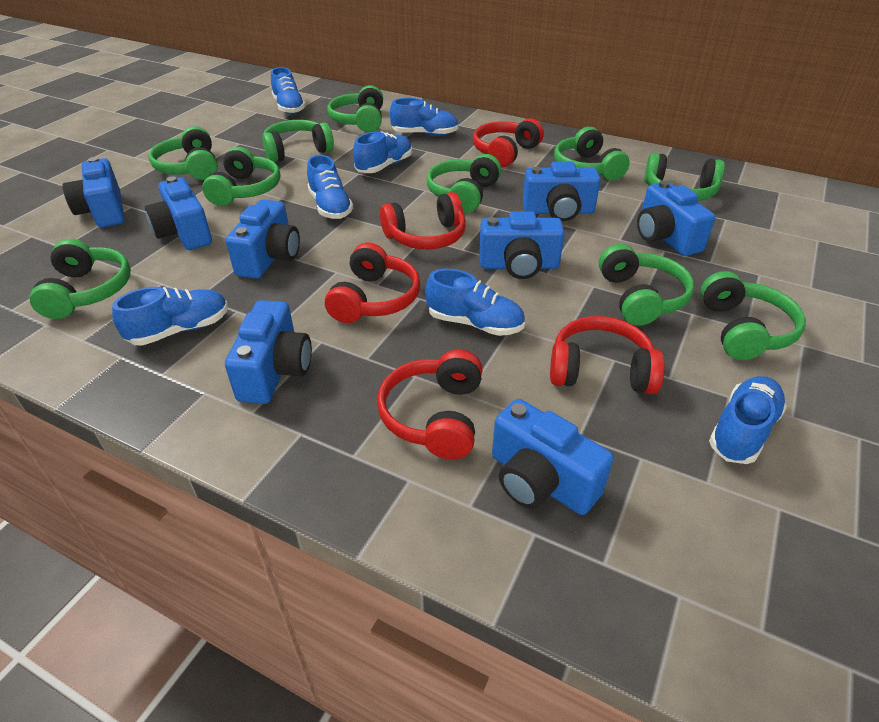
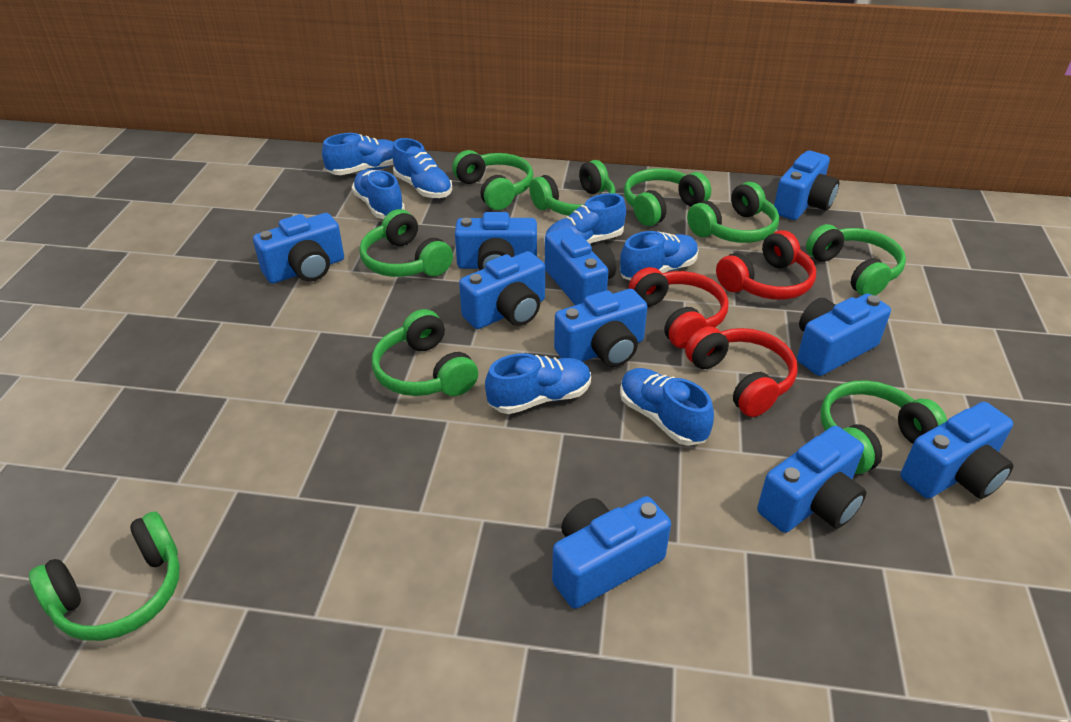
blue camera: 8 -> 10
green headphones: 10 -> 9
red headphones: 5 -> 3

